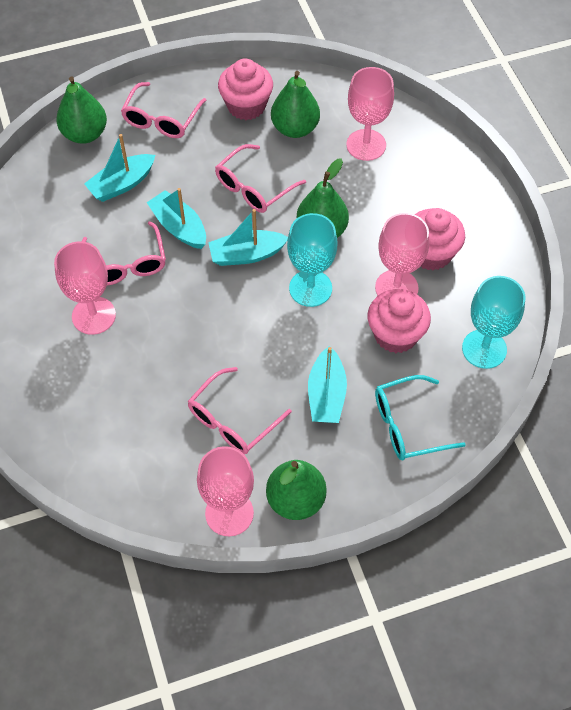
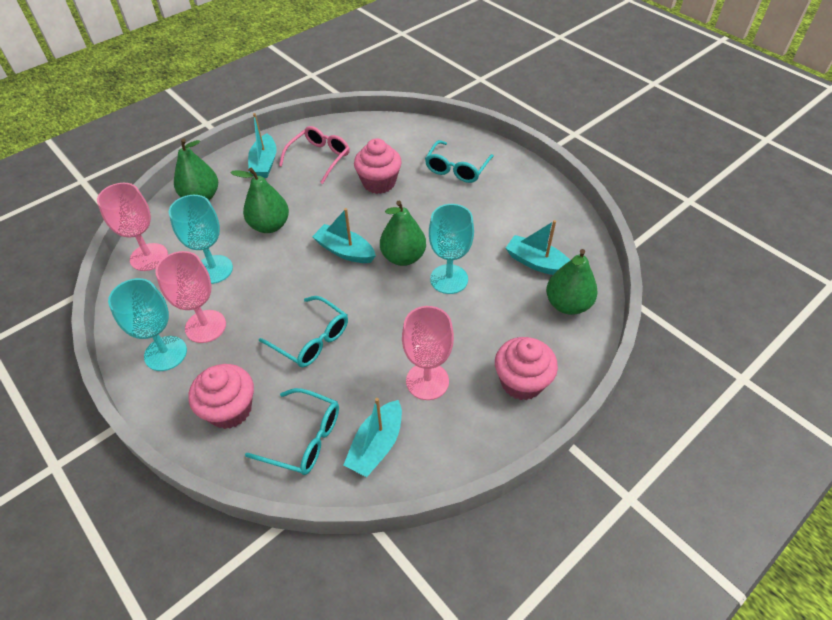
pink glasses: 4 -> 1
pink goblet: 4 -> 3
turquoise glasses: 1 -> 3
turquoise goblet: 2 -> 3

